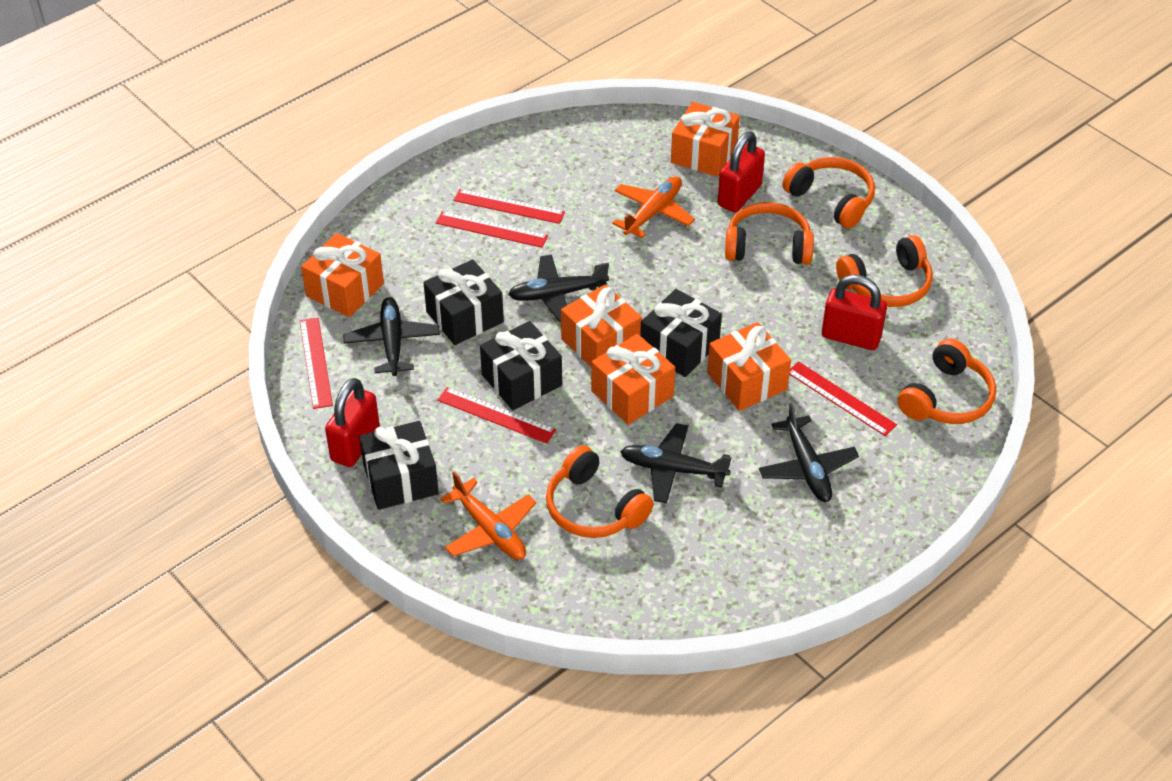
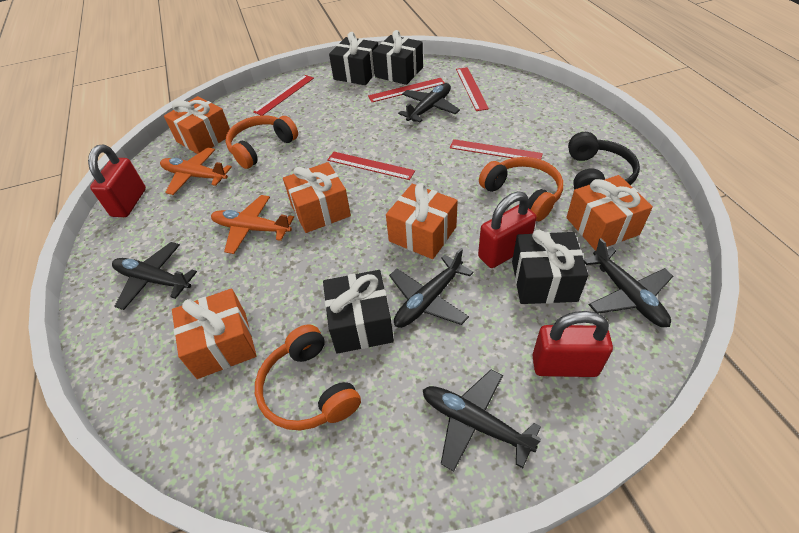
black headphones: 0 -> 1
black plane: 4 -> 5
orange headphones: 5 -> 3

